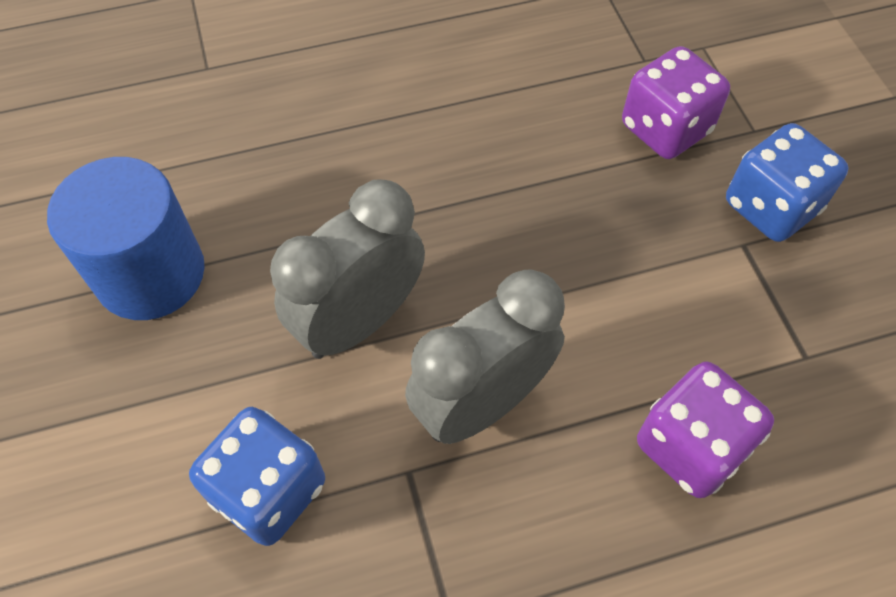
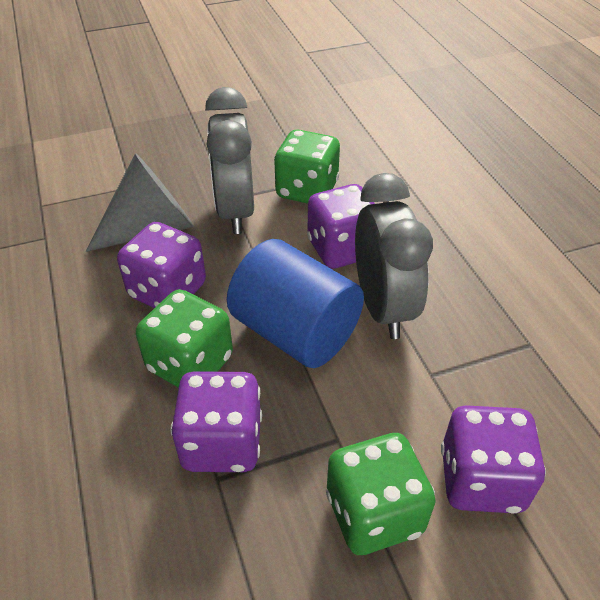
blue dice: 2 -> 0
green dice: 0 -> 3
grey cone: 0 -> 1
purple dice: 2 -> 4

